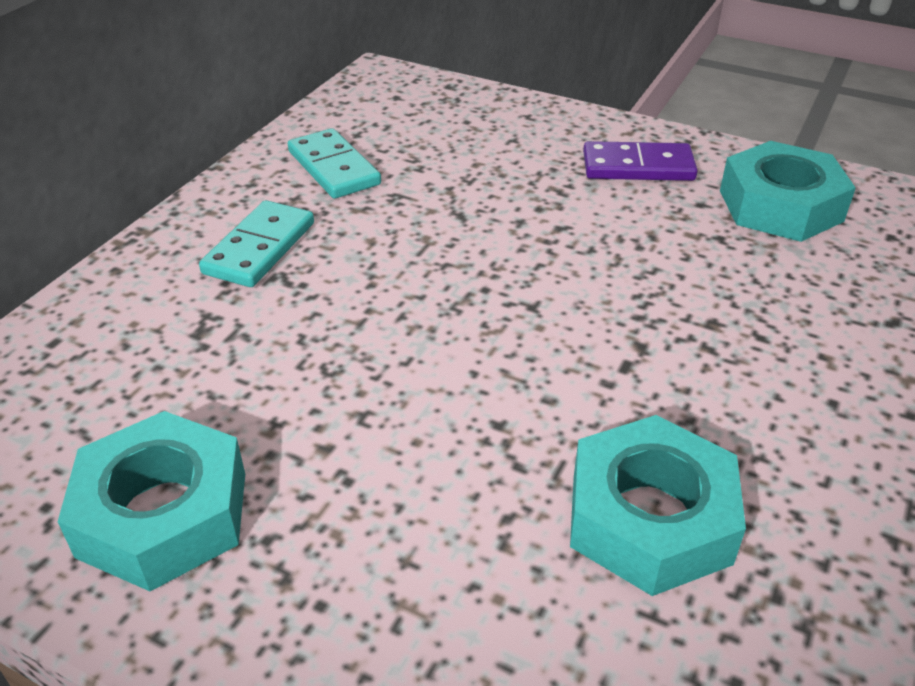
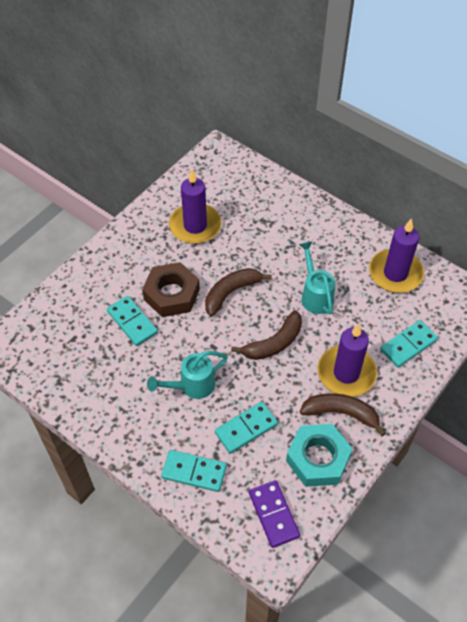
brown banana: 0 -> 3
brown nut: 0 -> 1
purple candle: 0 -> 3
turquoise domino: 2 -> 4
turquoise nut: 3 -> 1
turquoise watering can: 0 -> 2

